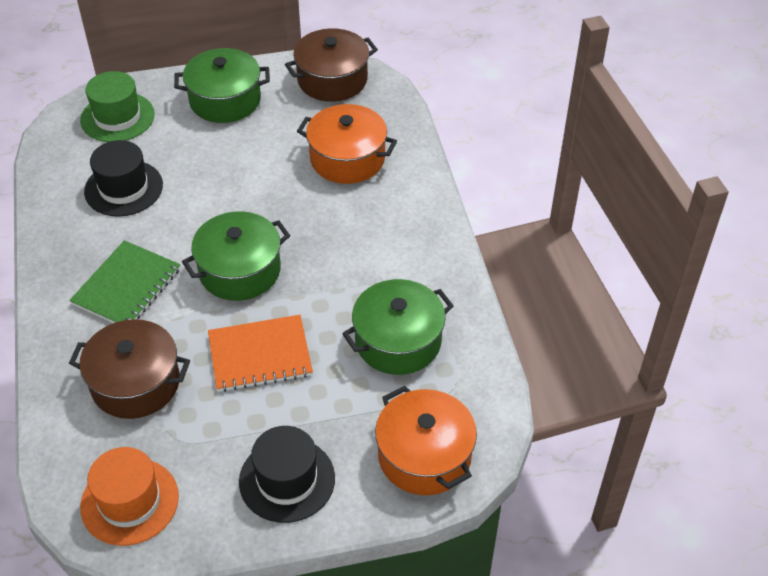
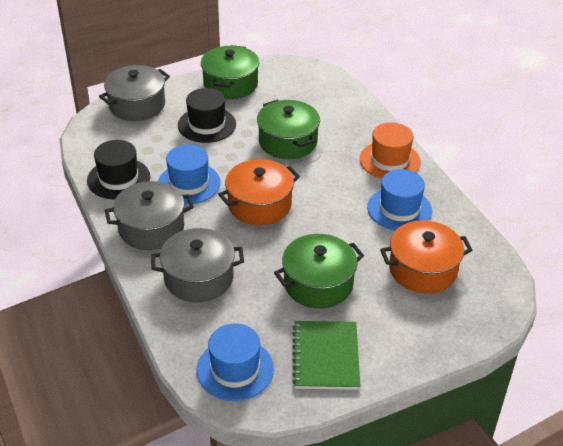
blue hat: 0 -> 3
brown pot: 2 -> 0
green hat: 1 -> 0
grey pot: 0 -> 3
orange notebook: 1 -> 0

